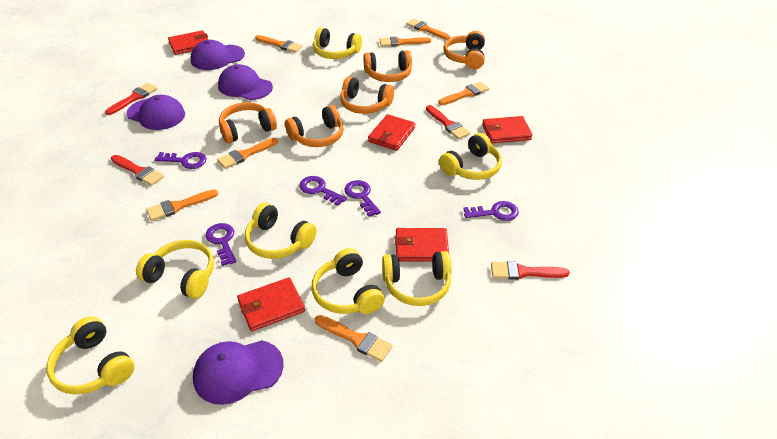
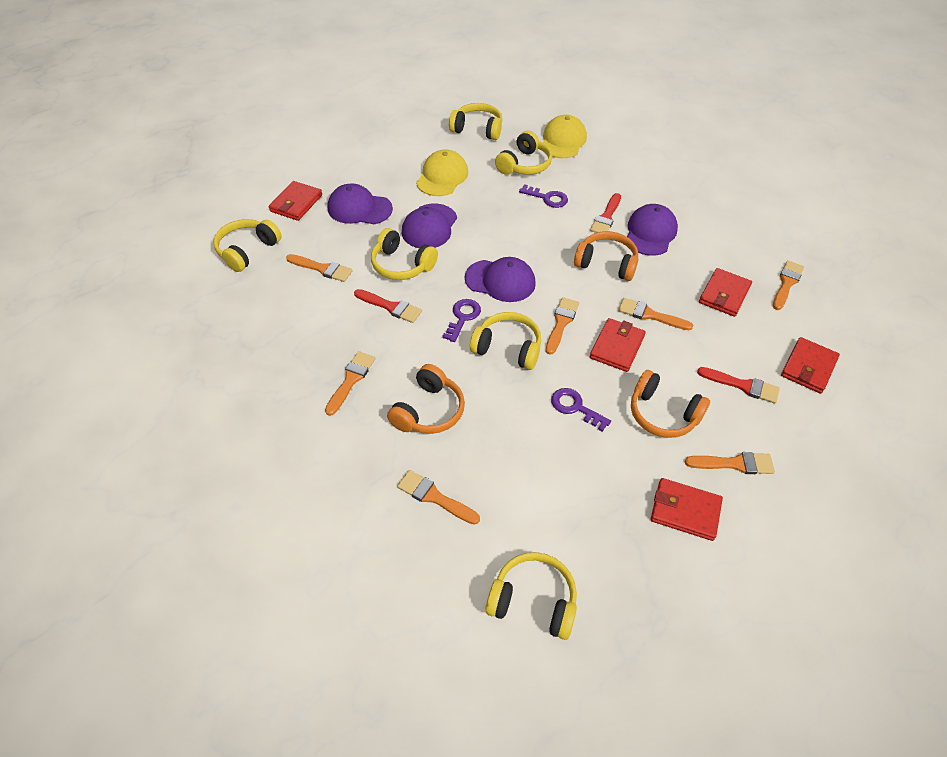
orange headphones: 5 -> 3
purple key: 5 -> 3
red brush: 4 -> 3
yellow cap: 0 -> 2
yellow headphones: 7 -> 6

